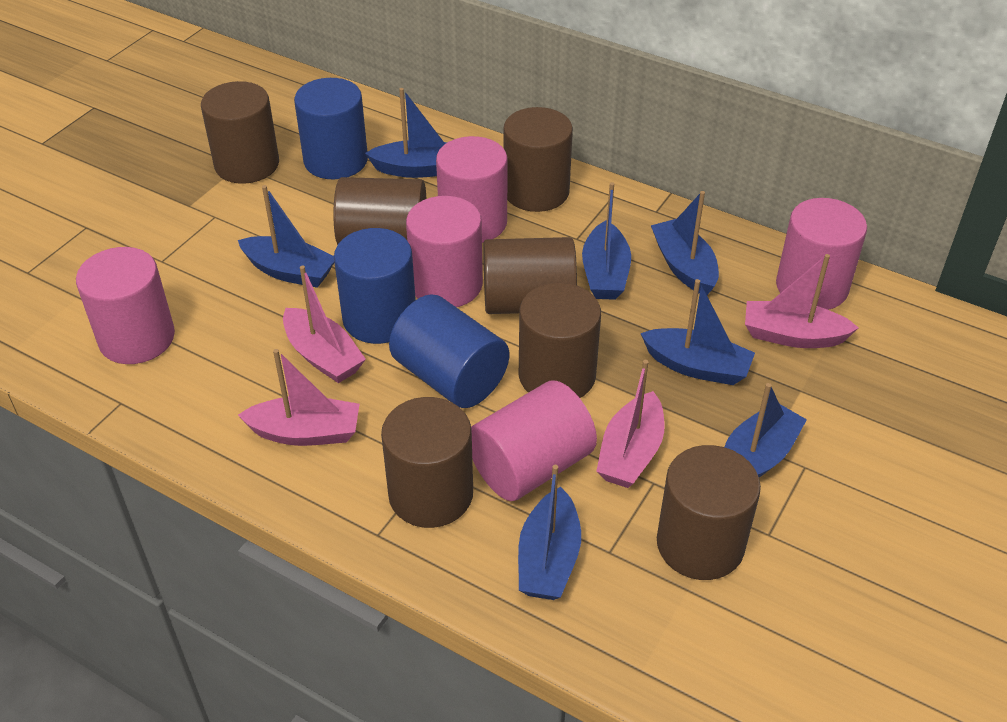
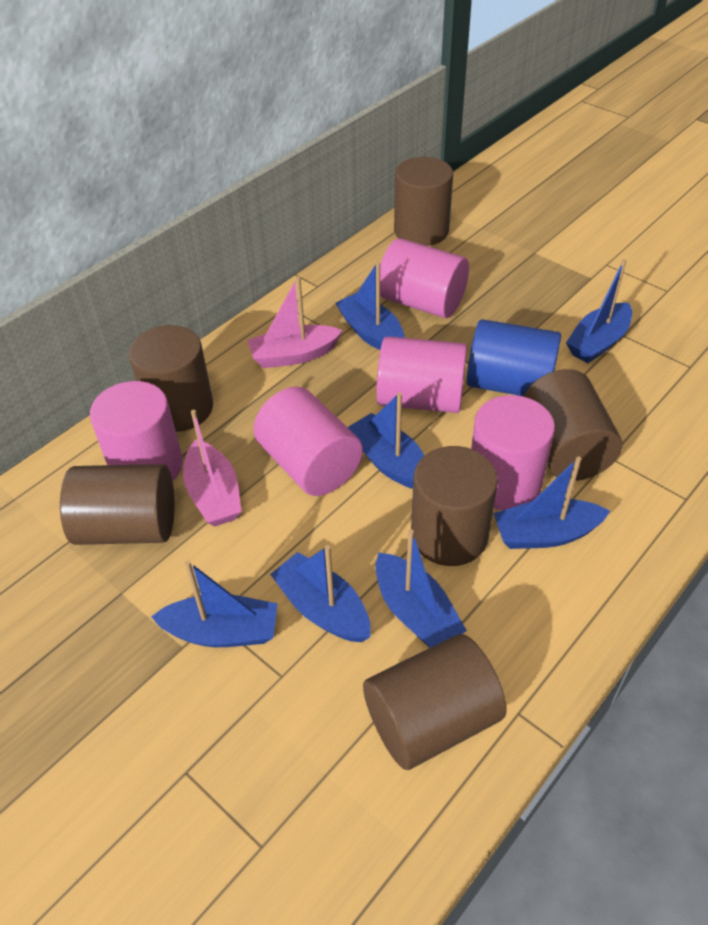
blue cylinder: 3 -> 1
brown cylinder: 7 -> 6
pink boat: 4 -> 2

